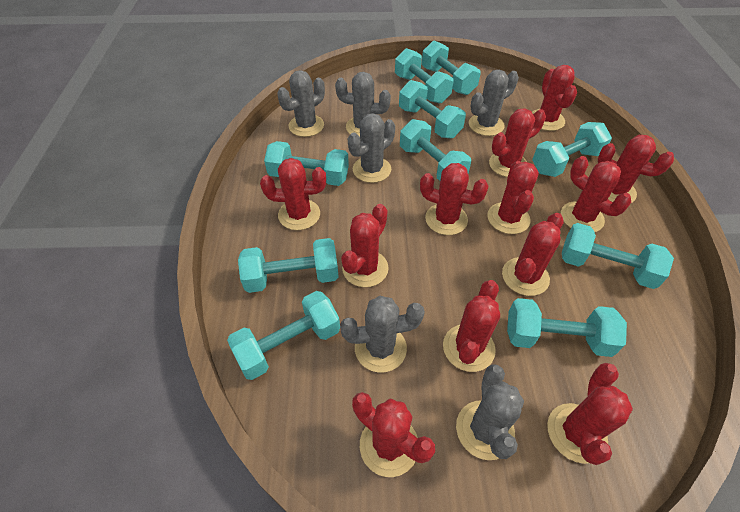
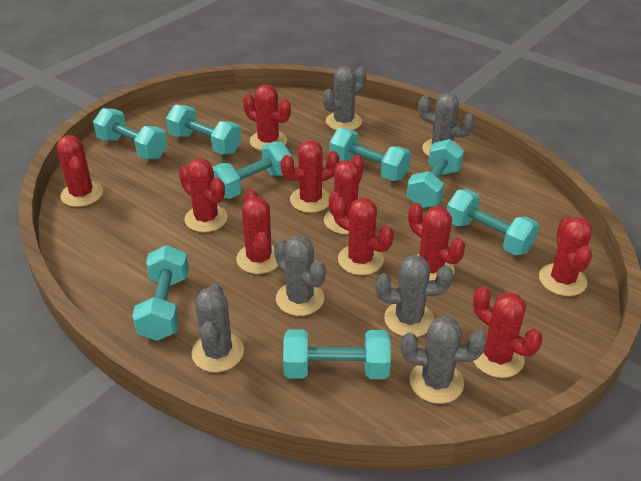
red cactus: 12 -> 10
turquoise dumbbell: 10 -> 8

